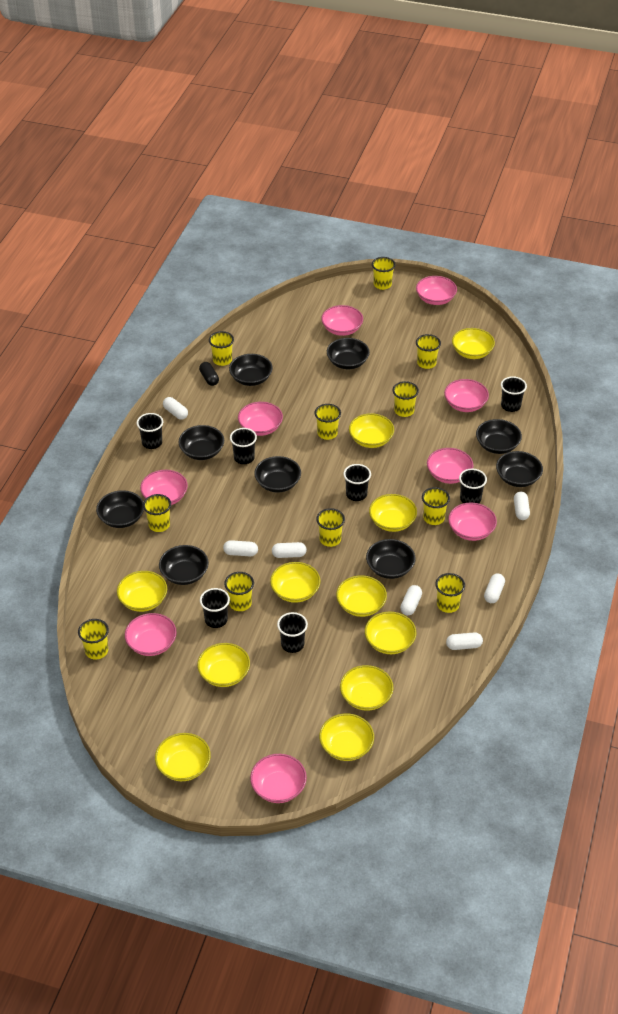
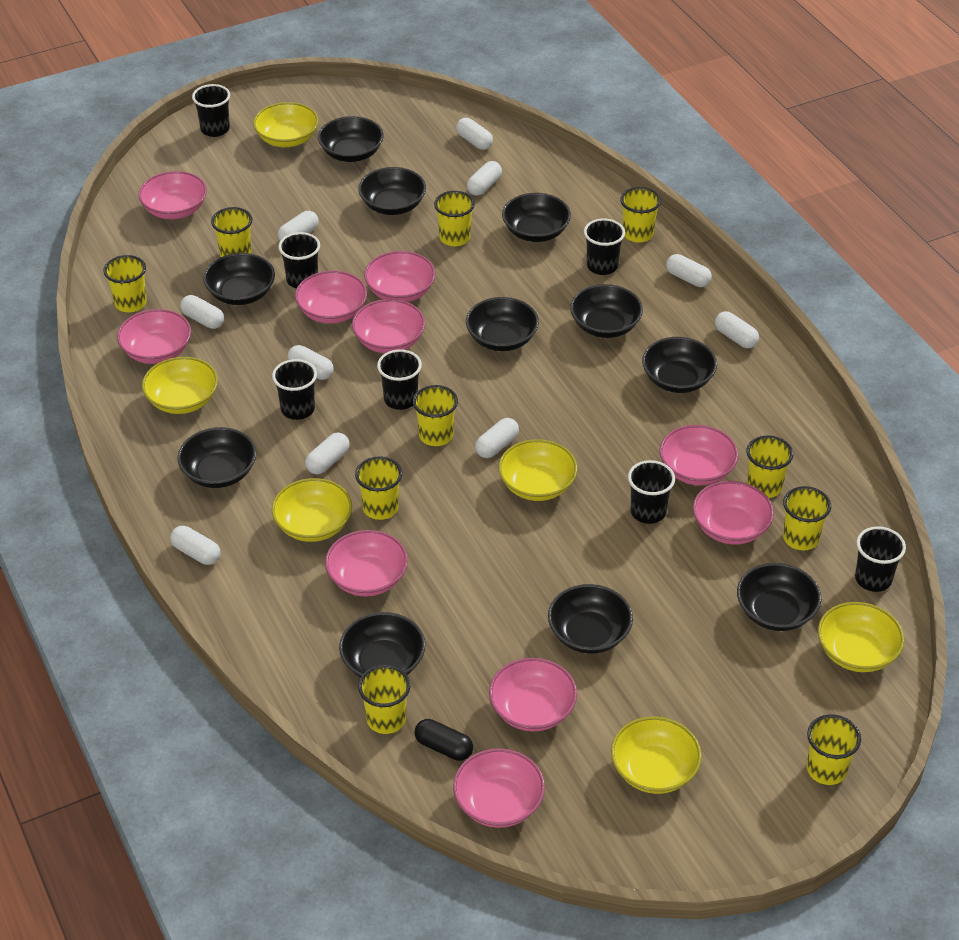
black bowl: 9 -> 11
pink bowl: 9 -> 10
white capsule: 7 -> 10
yellow bowl: 11 -> 6
yellow cup: 11 -> 10

